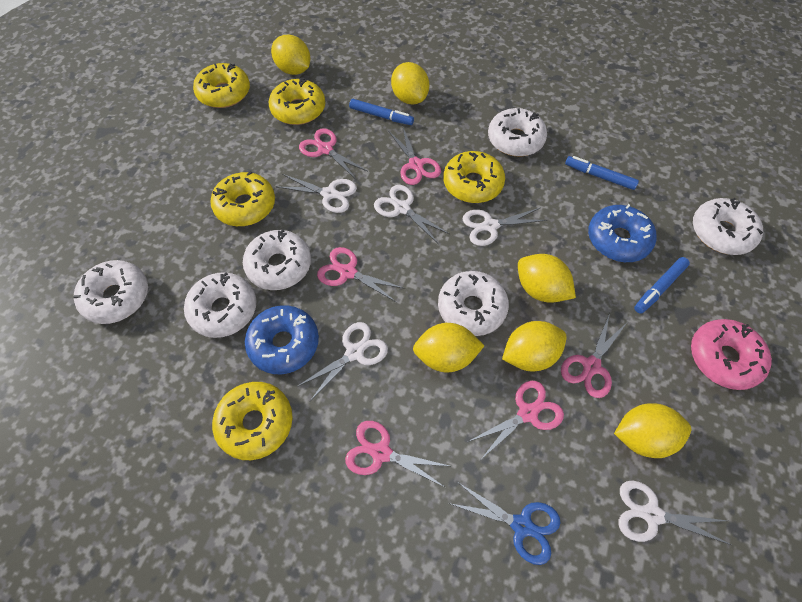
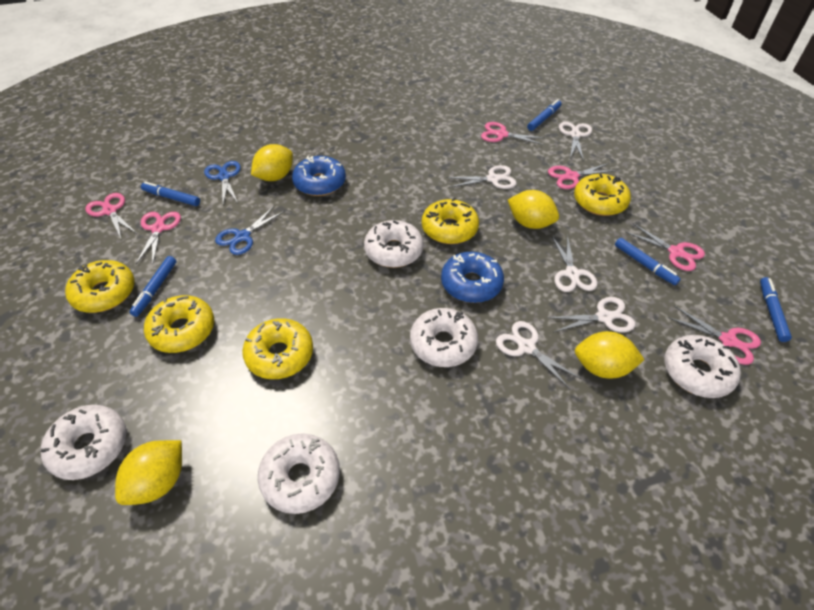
blue marker: 3 -> 5
blue scissors: 1 -> 2
pink donut: 1 -> 0
white donut: 6 -> 5
yellow lemon: 6 -> 4

